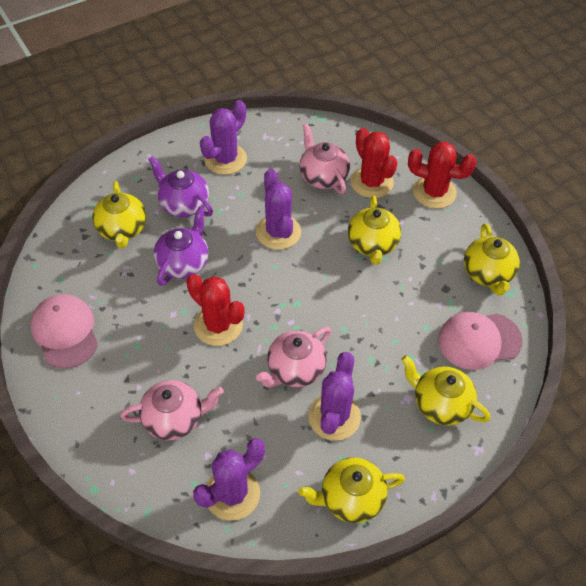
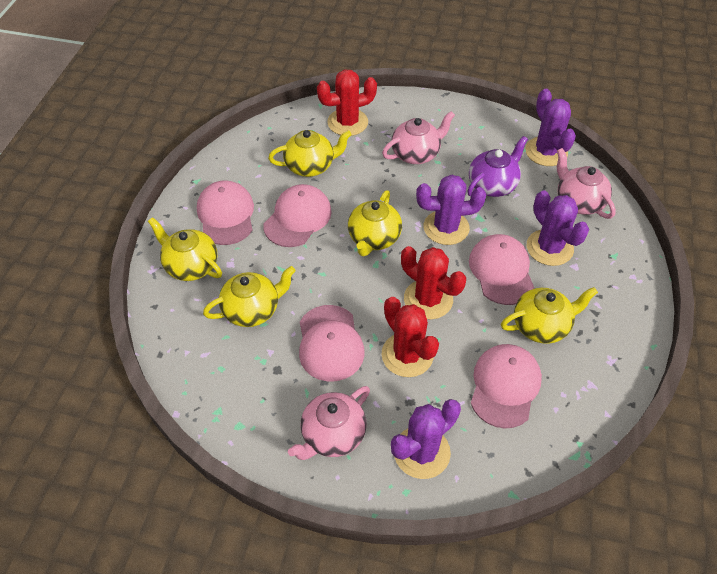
pink cap: 2 -> 5
purple teapot: 2 -> 1

